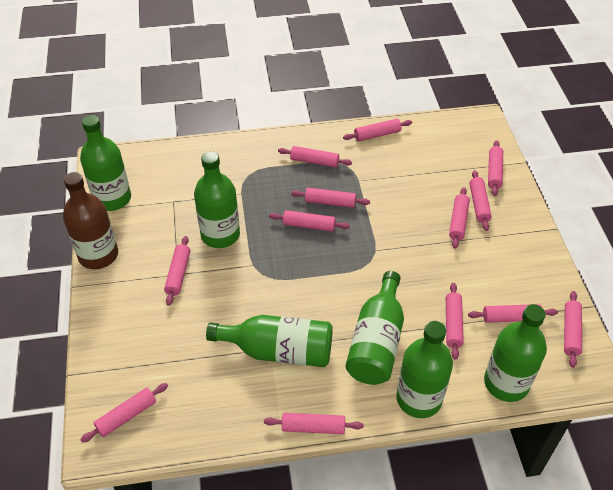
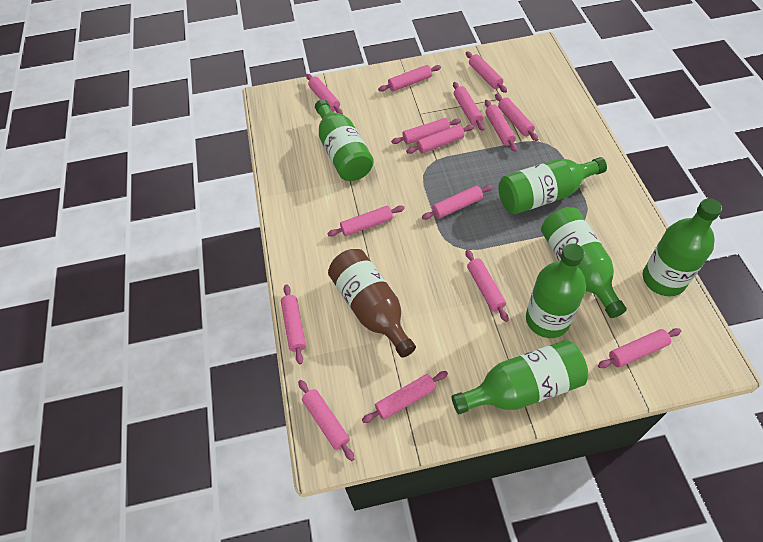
pink rolling pin: 13 -> 15

